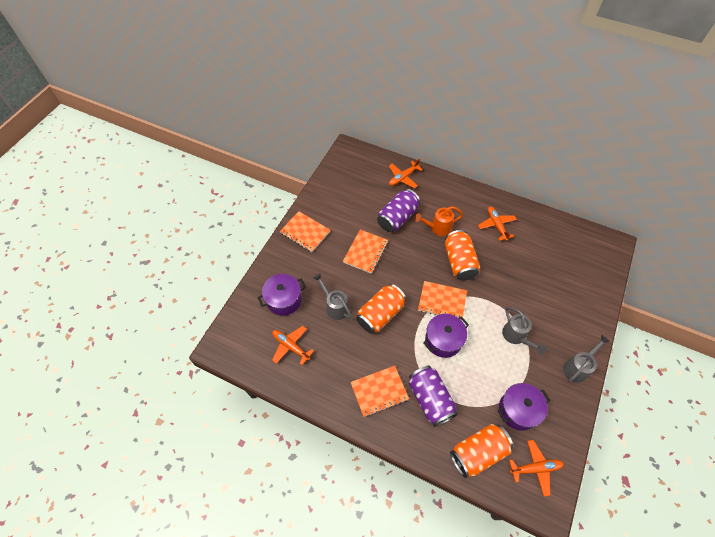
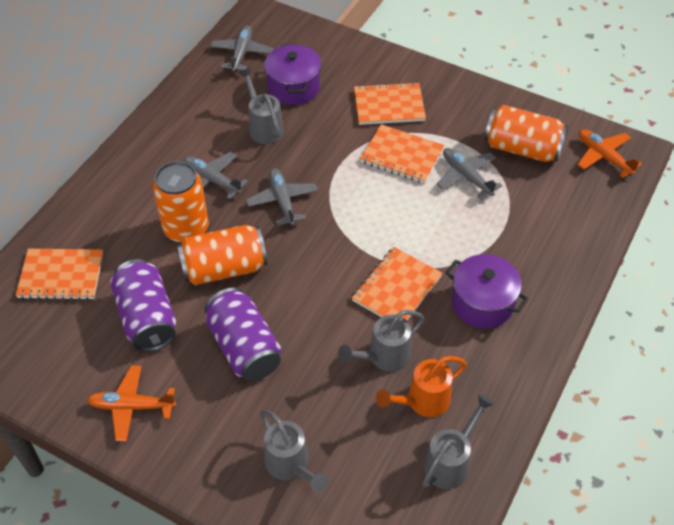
grey plane: 0 -> 4
grey watering can: 3 -> 4
orange plane: 4 -> 2
purple pot: 3 -> 2

